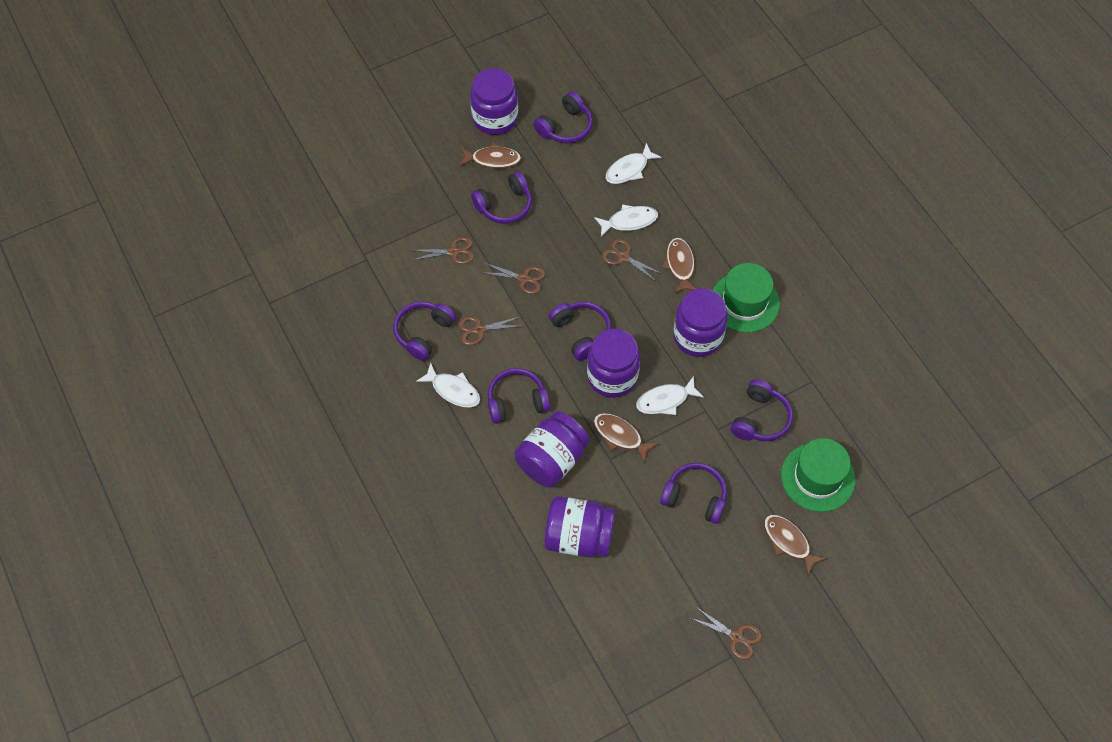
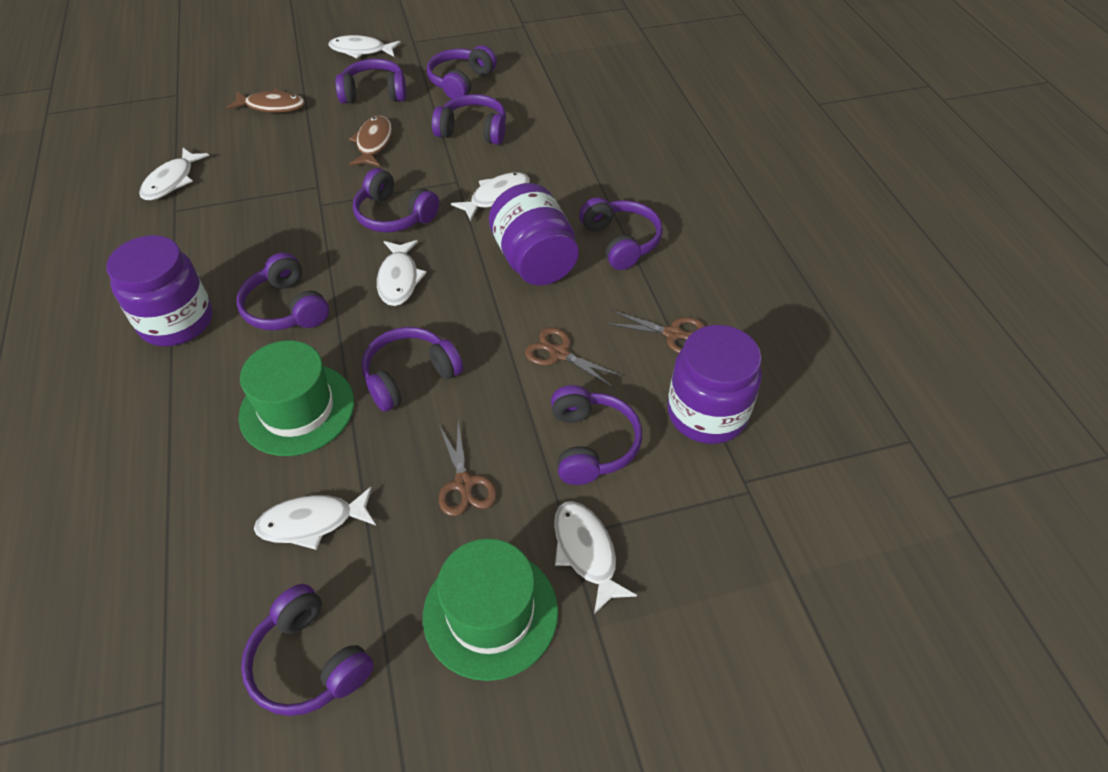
brown fish: 4 -> 2
brown scissors: 5 -> 3
purple headphones: 7 -> 9
purple jar: 5 -> 3
white fish: 4 -> 6

